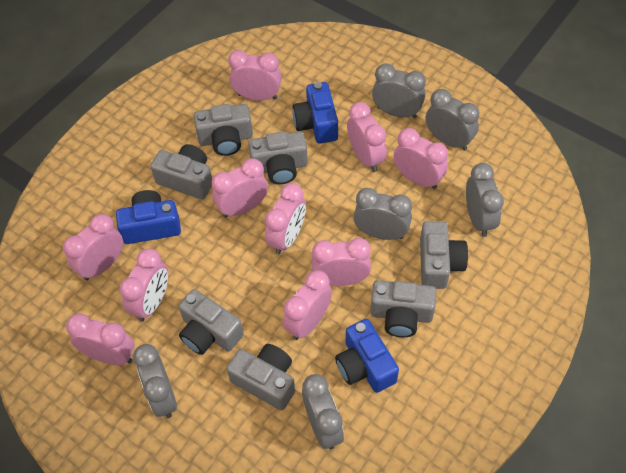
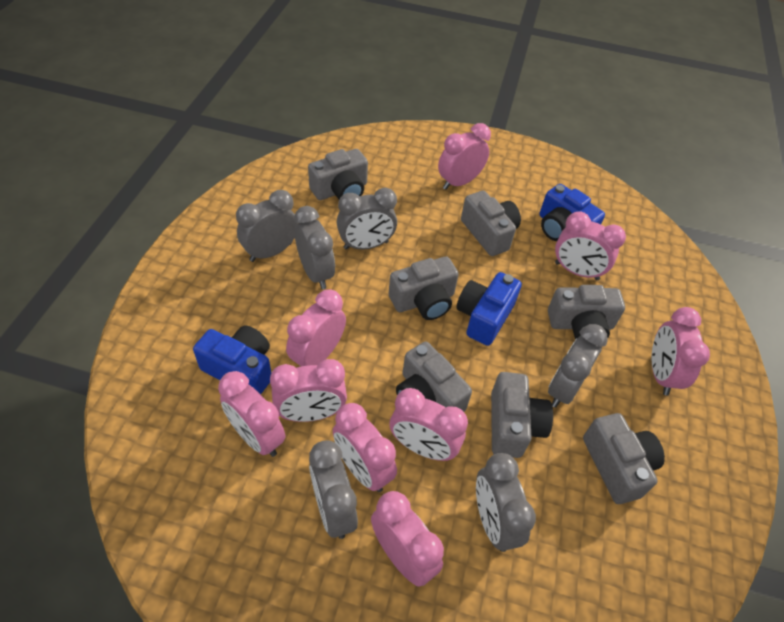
pink clock: 10 -> 9

